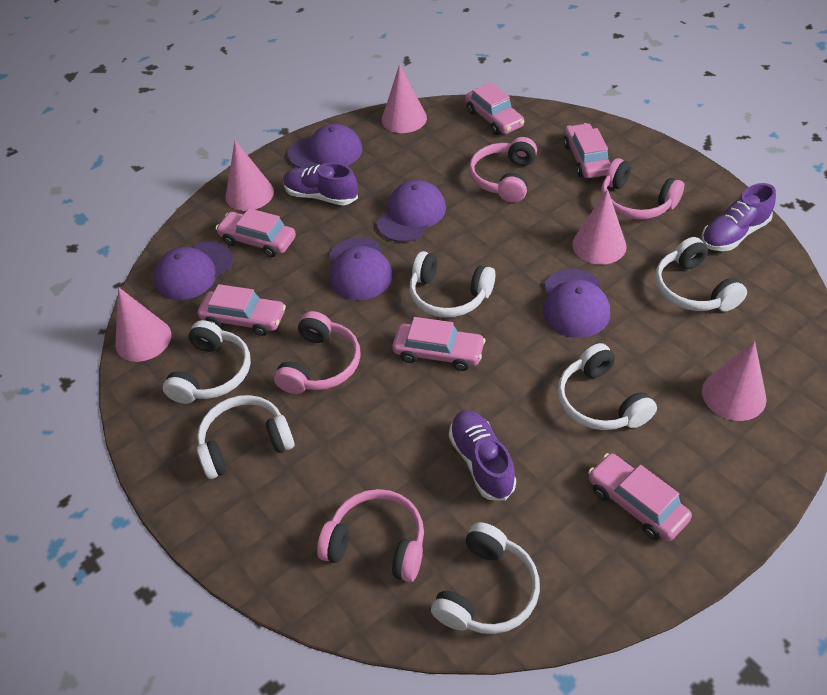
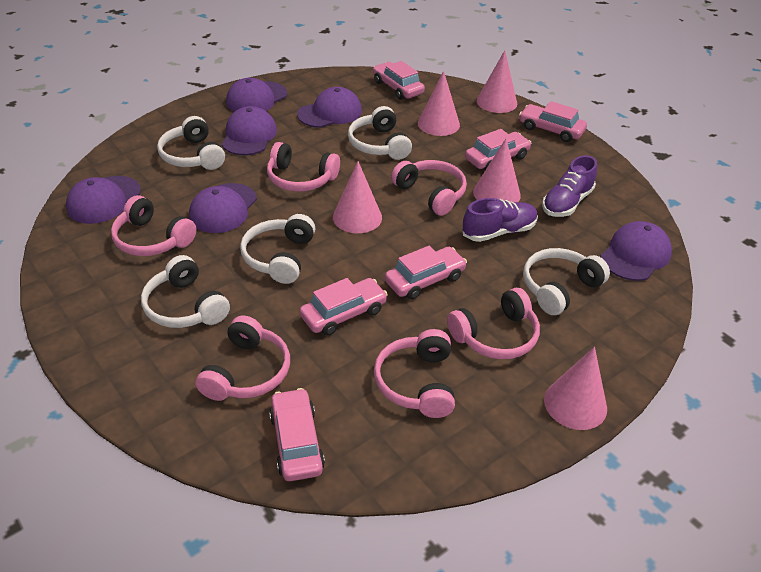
pink headphones: 4 -> 6
purple cap: 5 -> 6
purple shoe: 3 -> 2
white headphones: 6 -> 5

